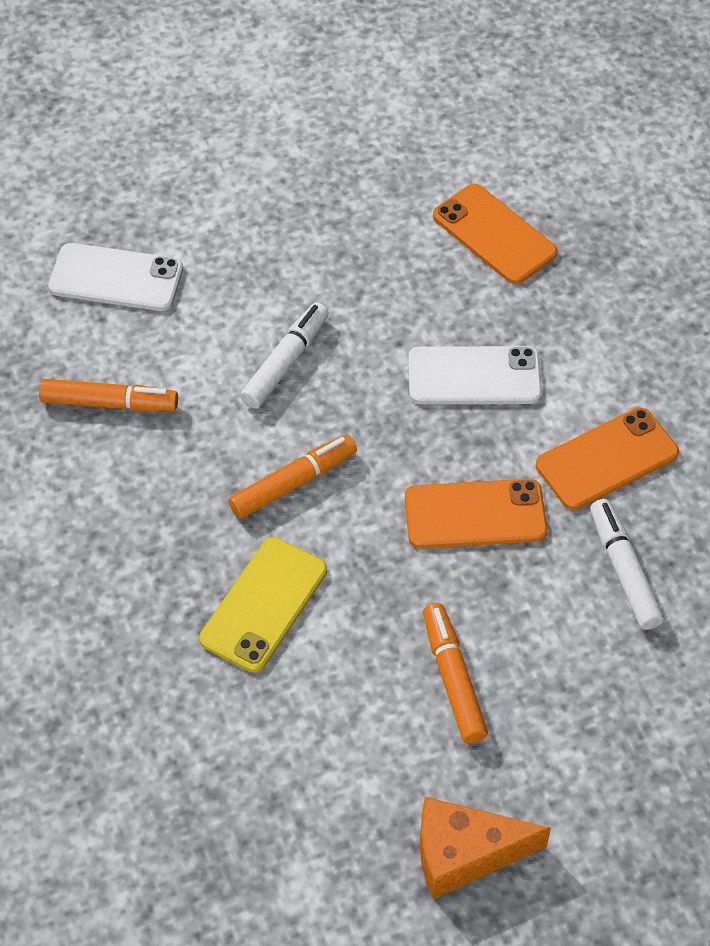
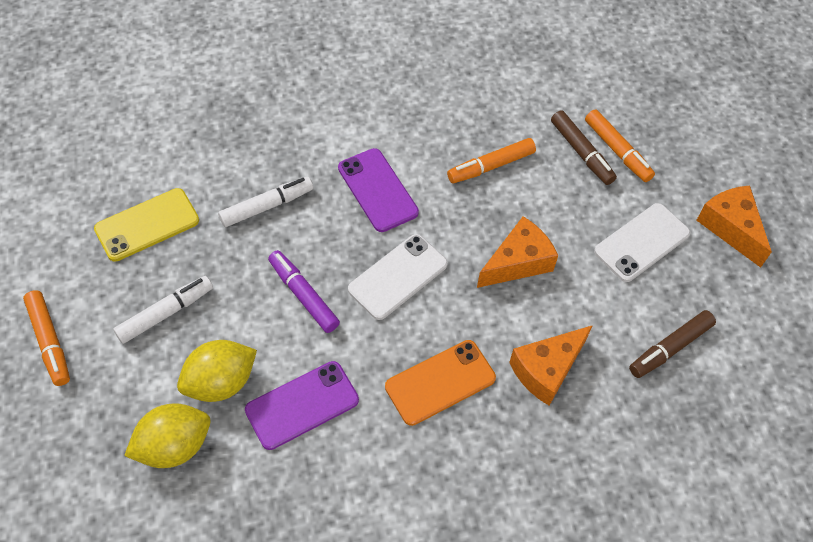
brown marker: 0 -> 2
orange cheese: 1 -> 3
orange phone: 3 -> 1
purple marker: 0 -> 1
purple phone: 0 -> 2
yellow lemon: 0 -> 2

